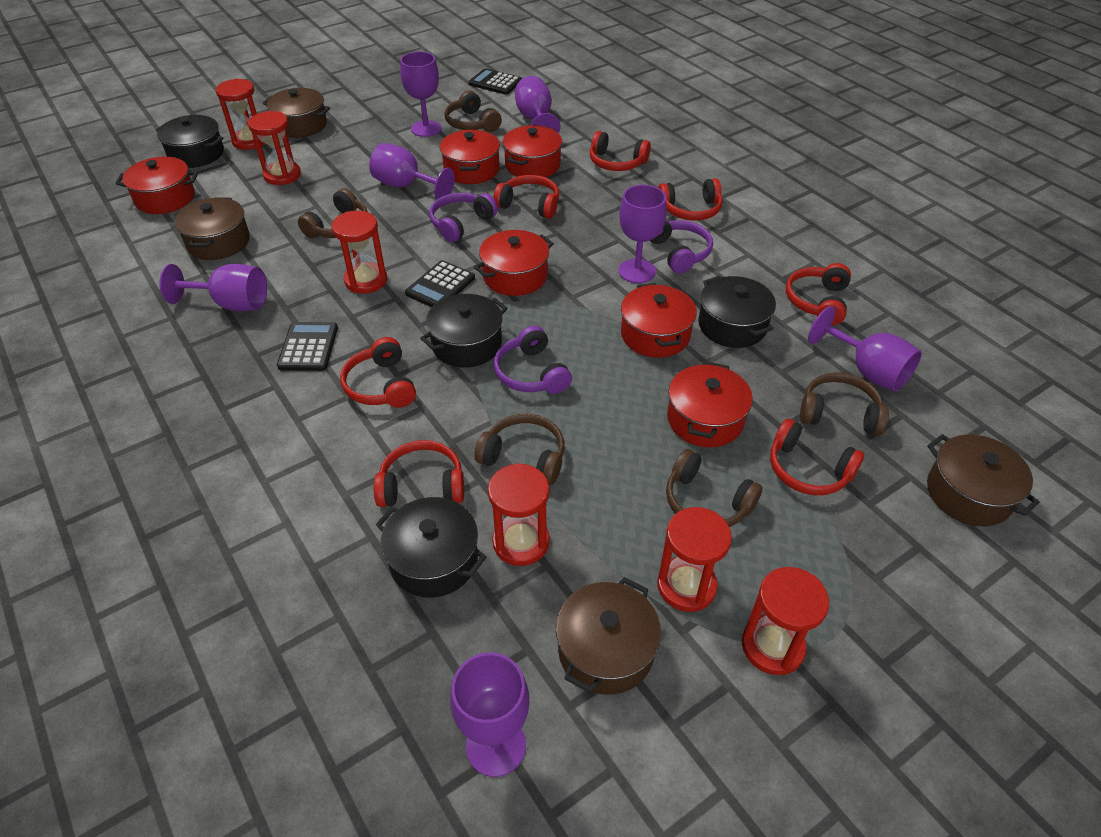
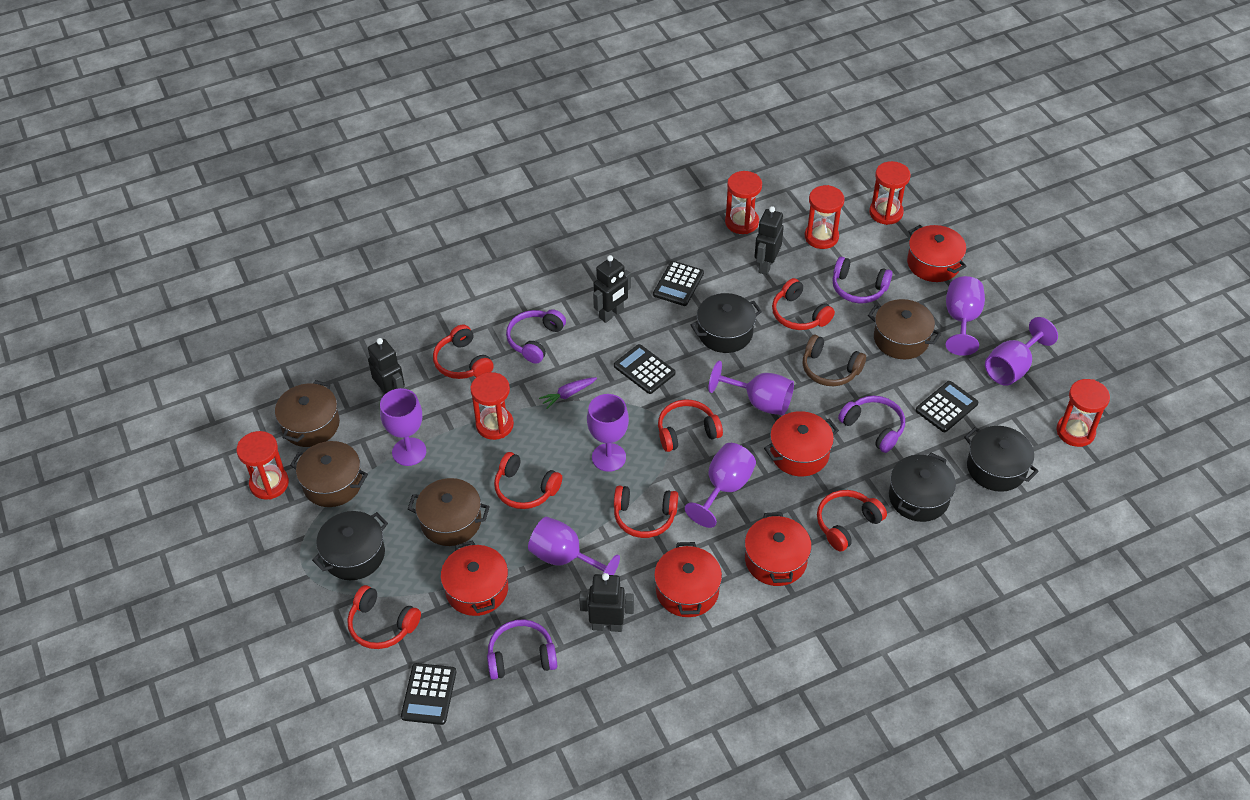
black calculator: 3 -> 4
black robot: 0 -> 4
brown headphones: 5 -> 1
purple carrot: 0 -> 1
purple headphones: 3 -> 4
red pot: 6 -> 5

